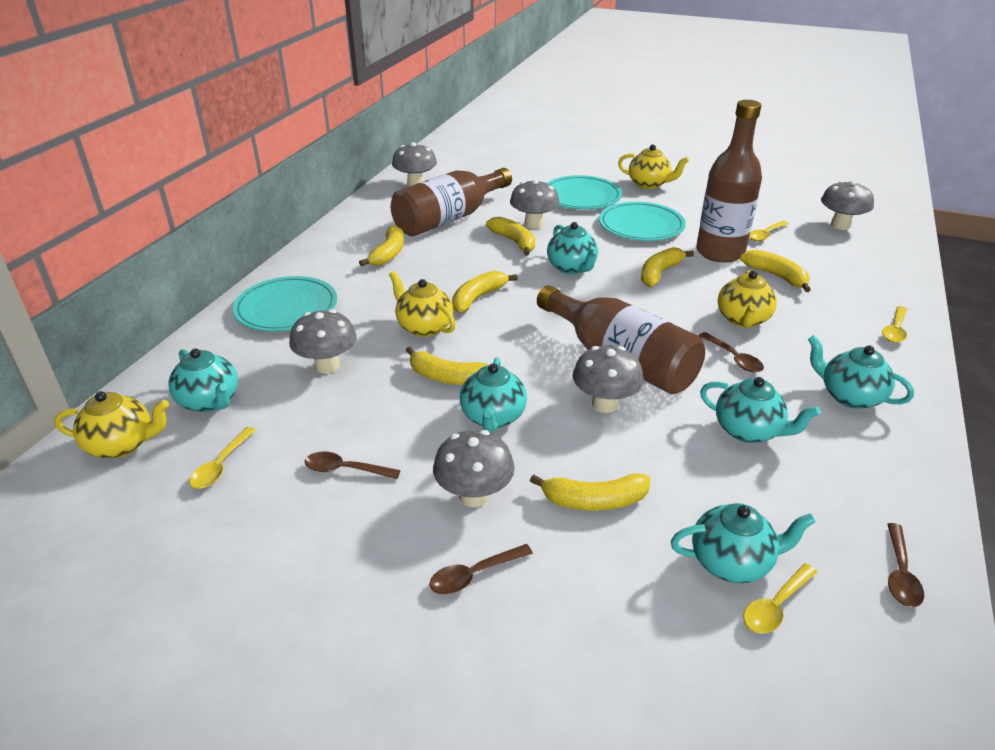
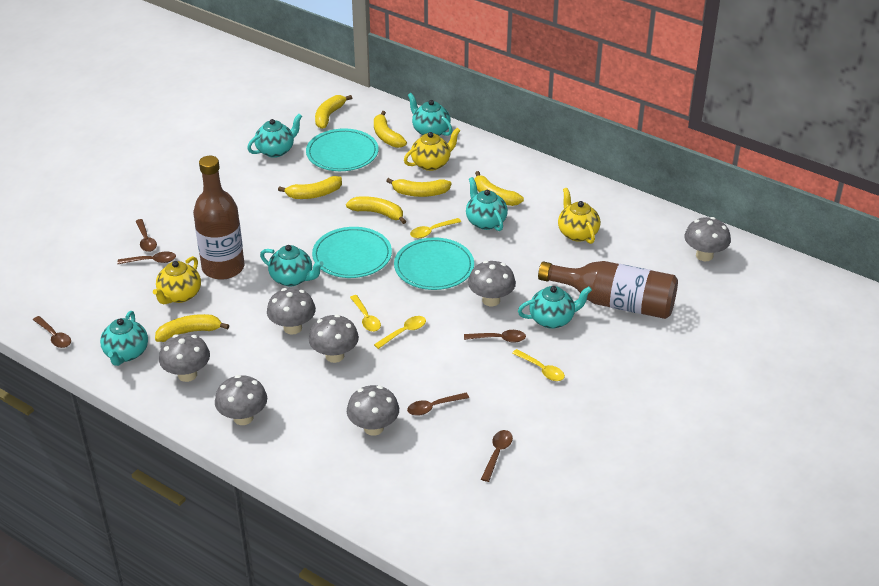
brown bottle: 3 -> 2
brown spoon: 4 -> 6
grey mushroom: 6 -> 7
yellow teapot: 4 -> 3

